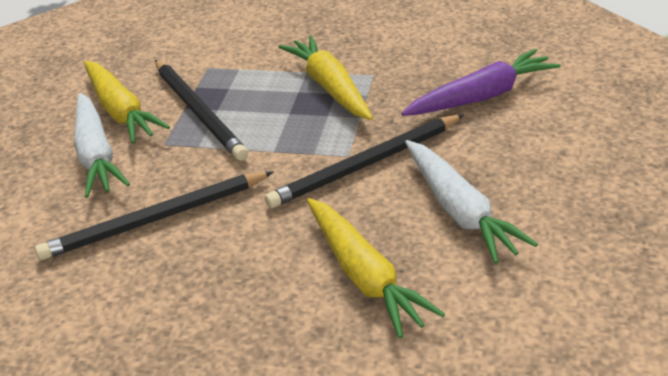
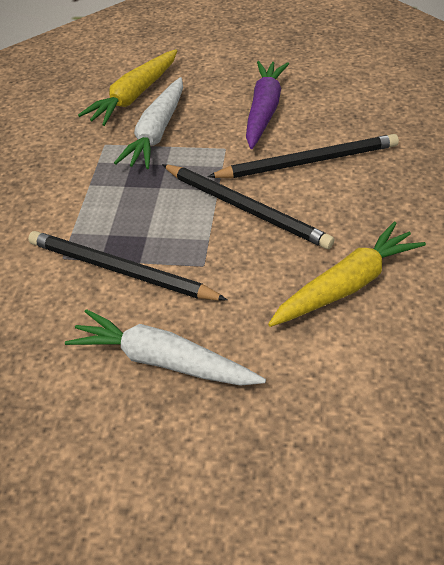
yellow carrot: 3 -> 2

